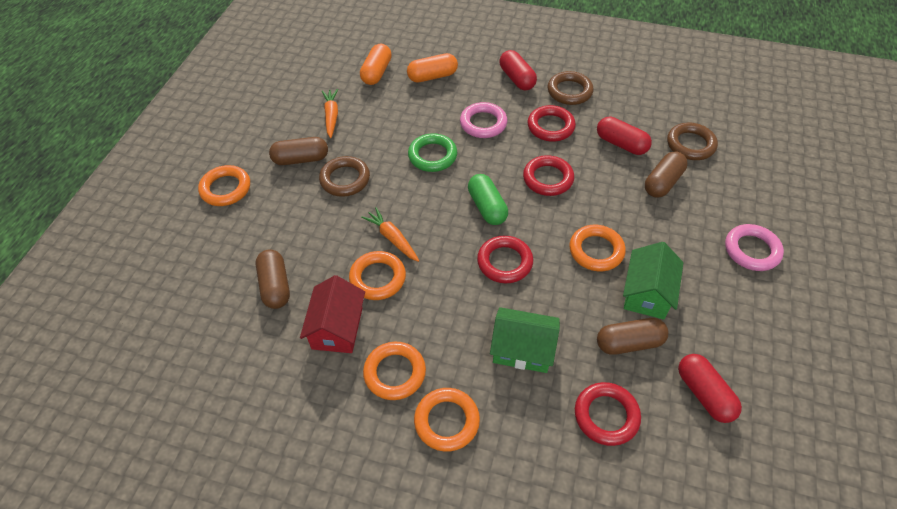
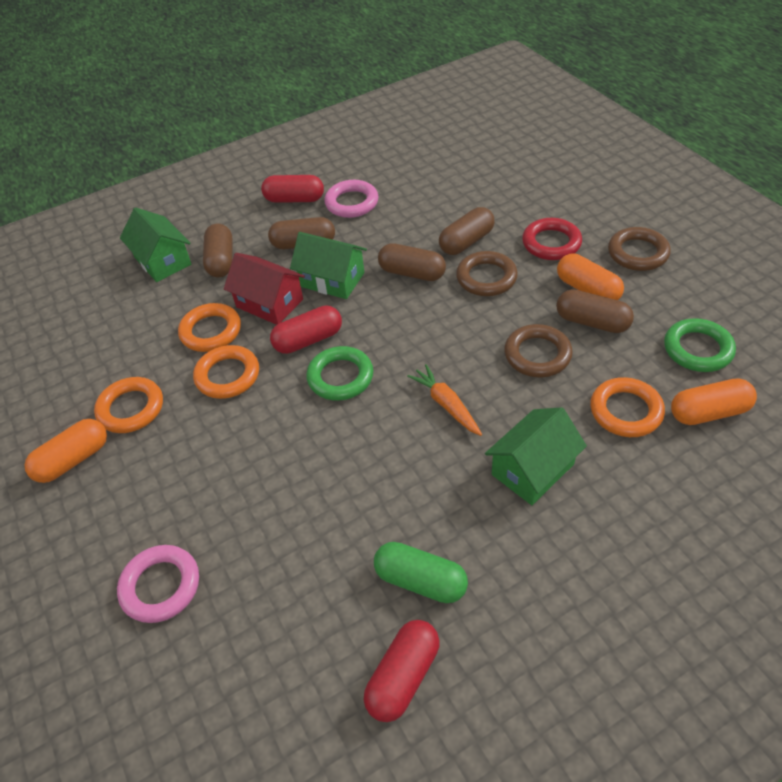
brown capsule: 4 -> 5
green house: 2 -> 3
green ring: 1 -> 2
orange capsule: 2 -> 3
orange carrot: 2 -> 1
orange ring: 5 -> 4
red ring: 4 -> 1

